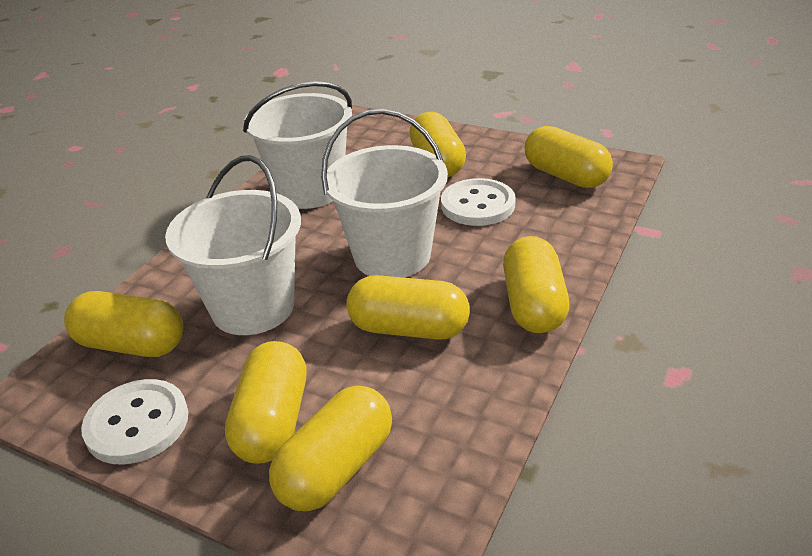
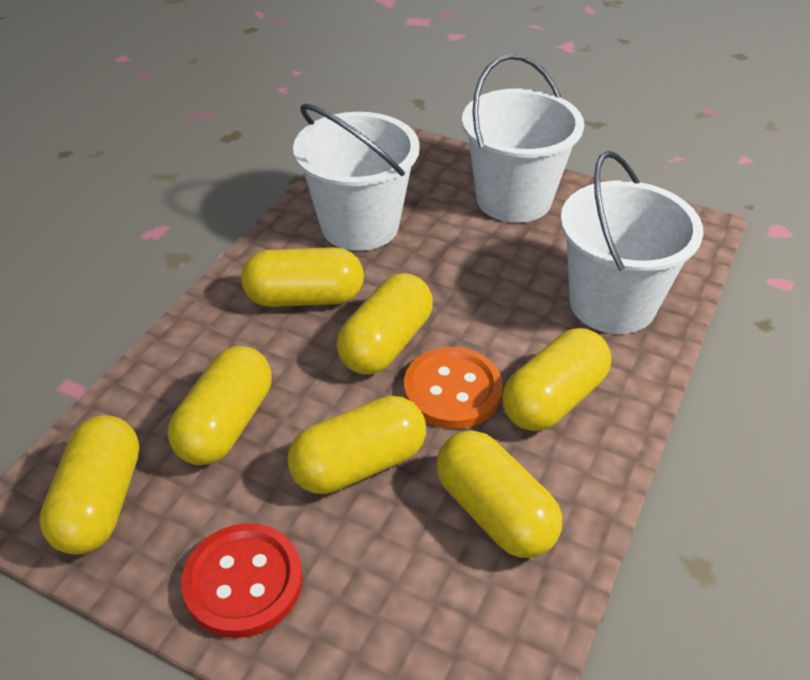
orange button: 0 -> 1
red button: 0 -> 1
white button: 2 -> 0

